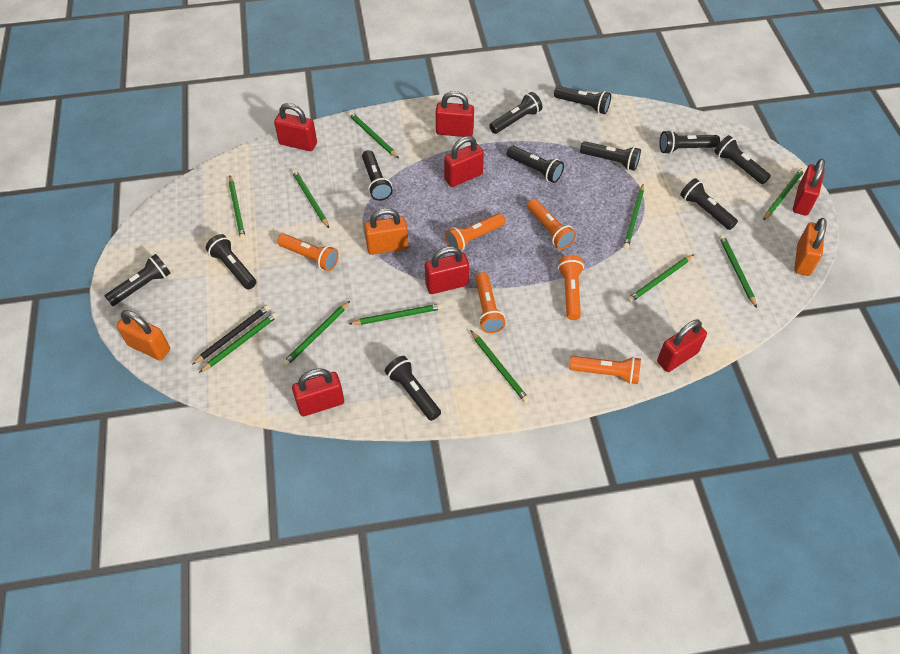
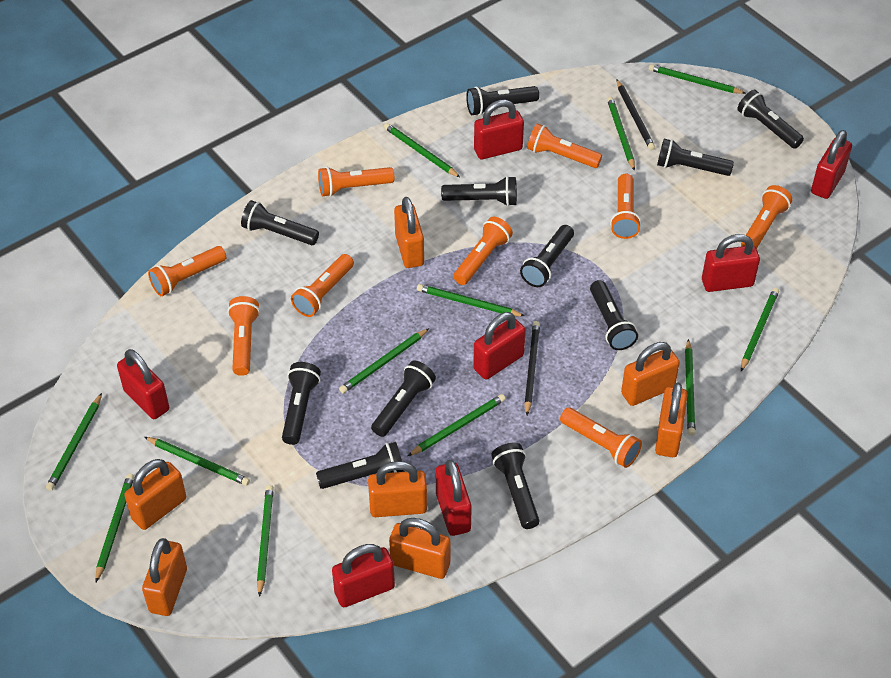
black pencil: 1 -> 2
green pencil: 11 -> 12
orange flashlight: 6 -> 9
orange padlock: 3 -> 7

